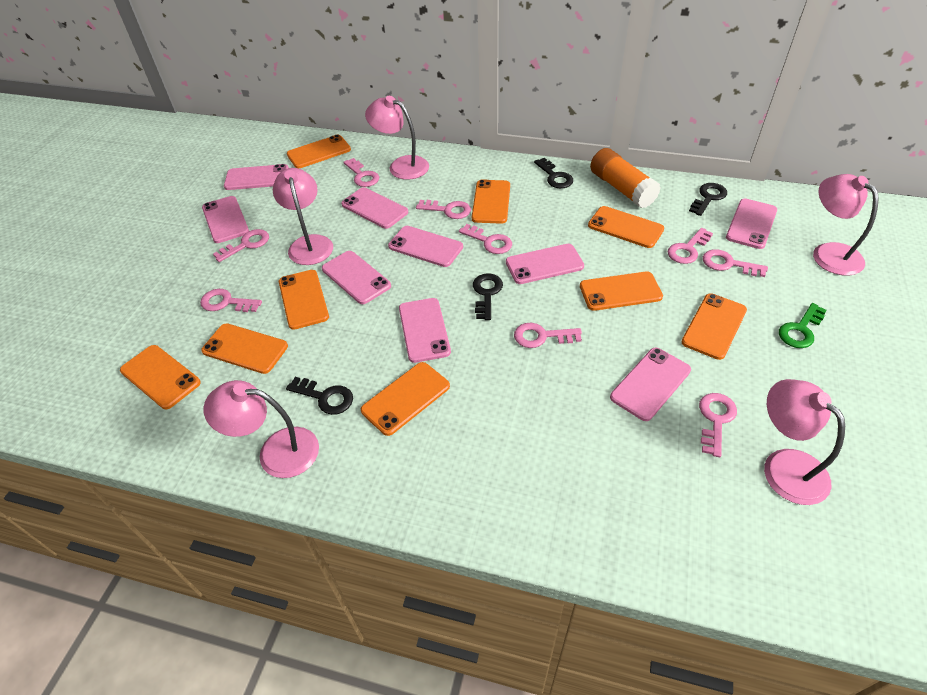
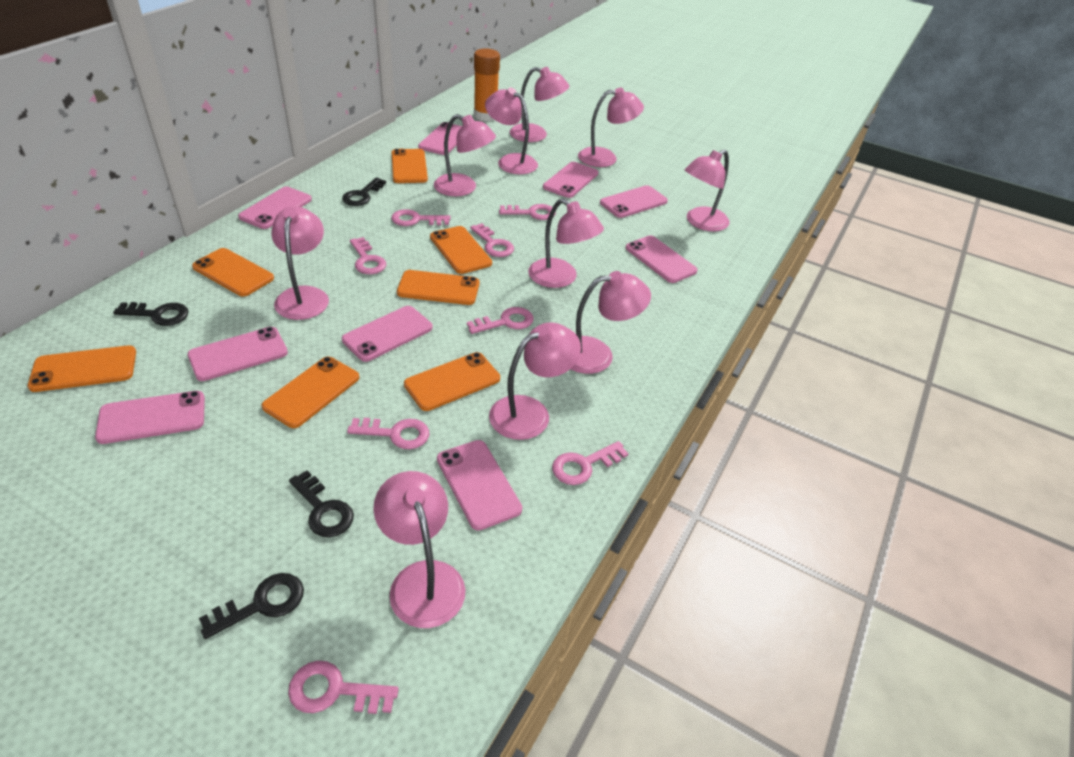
green key: 1 -> 0
orange phone: 9 -> 7
pink key: 9 -> 8
pink lamp: 5 -> 10

